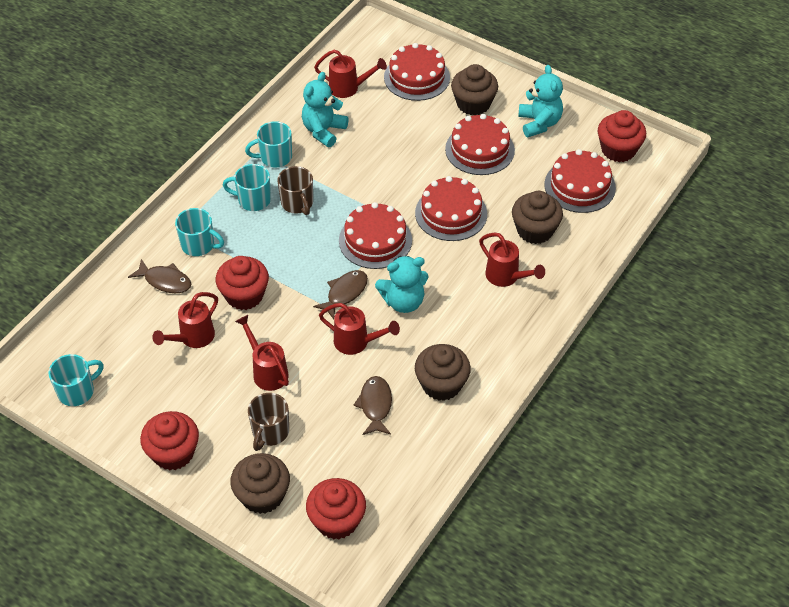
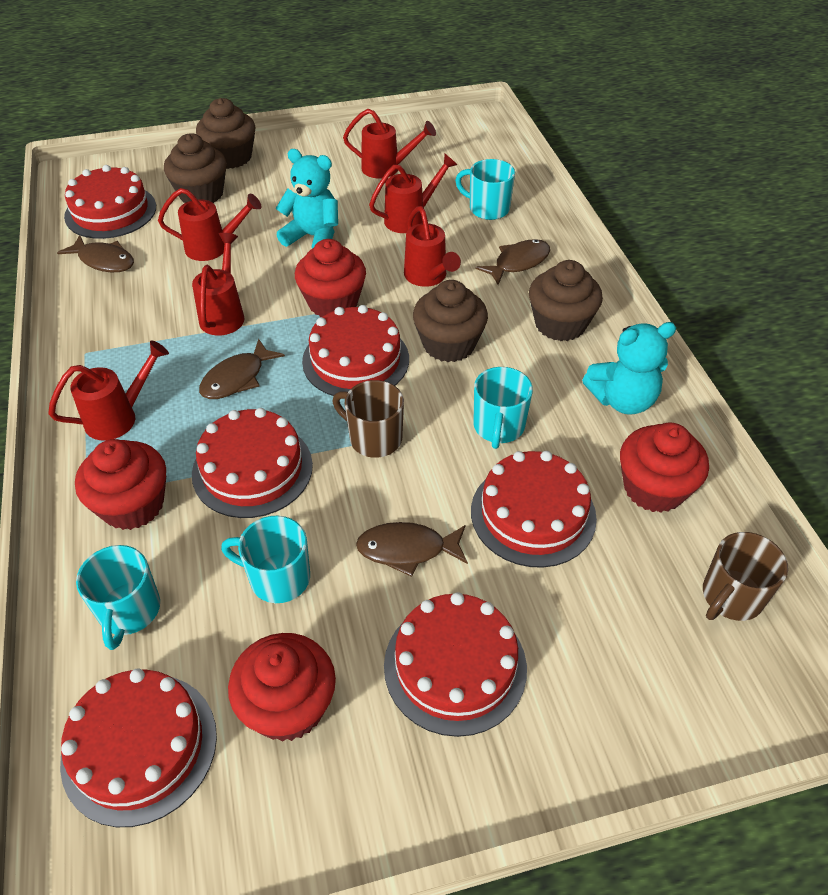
brown fish: 3 -> 4
red cake: 5 -> 6
red watering can: 5 -> 6
turquoise teddy bear: 3 -> 2

